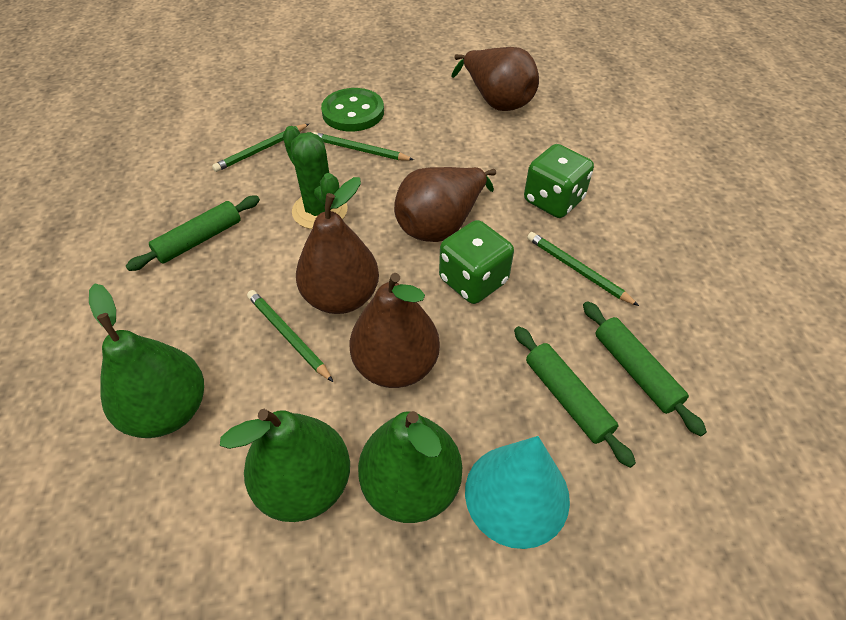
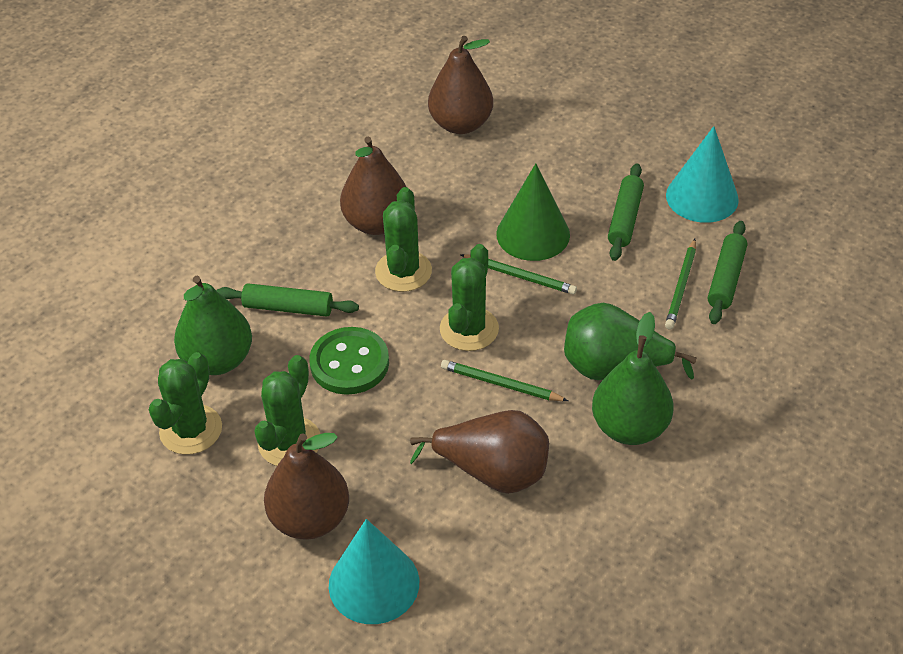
green cactus: 1 -> 4
green cone: 0 -> 1
green dice: 2 -> 0
green pencil: 4 -> 3
turquoise cone: 1 -> 2

